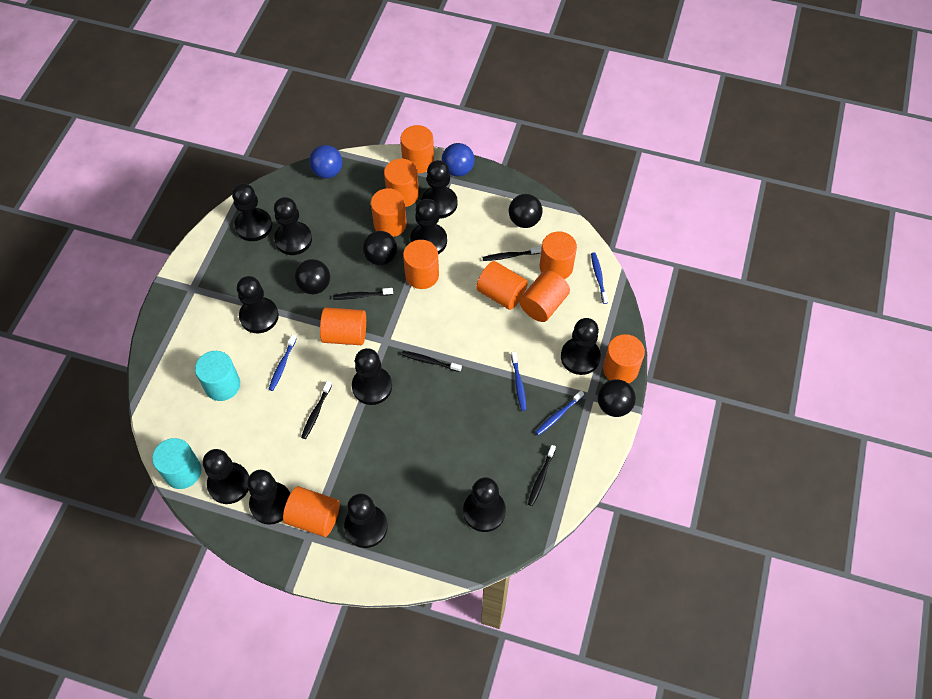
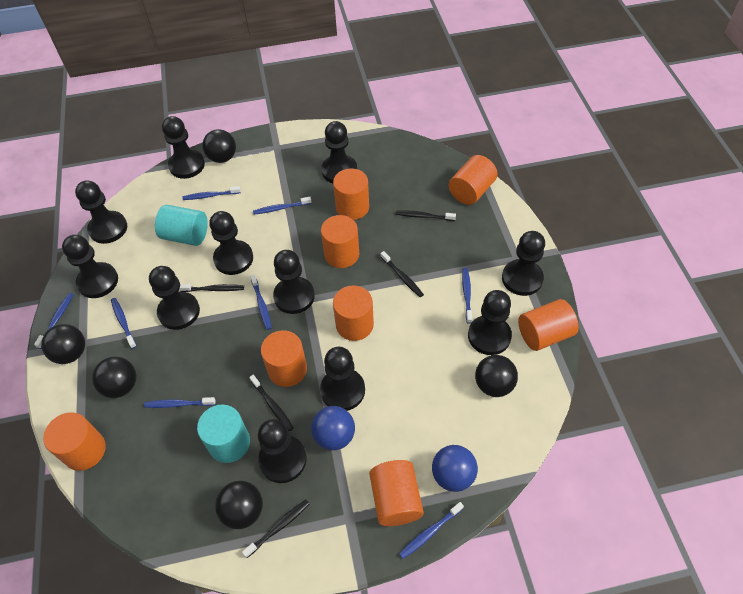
black ball: 4 -> 5
blue toothbrush: 4 -> 8
orange cylinder: 10 -> 8

